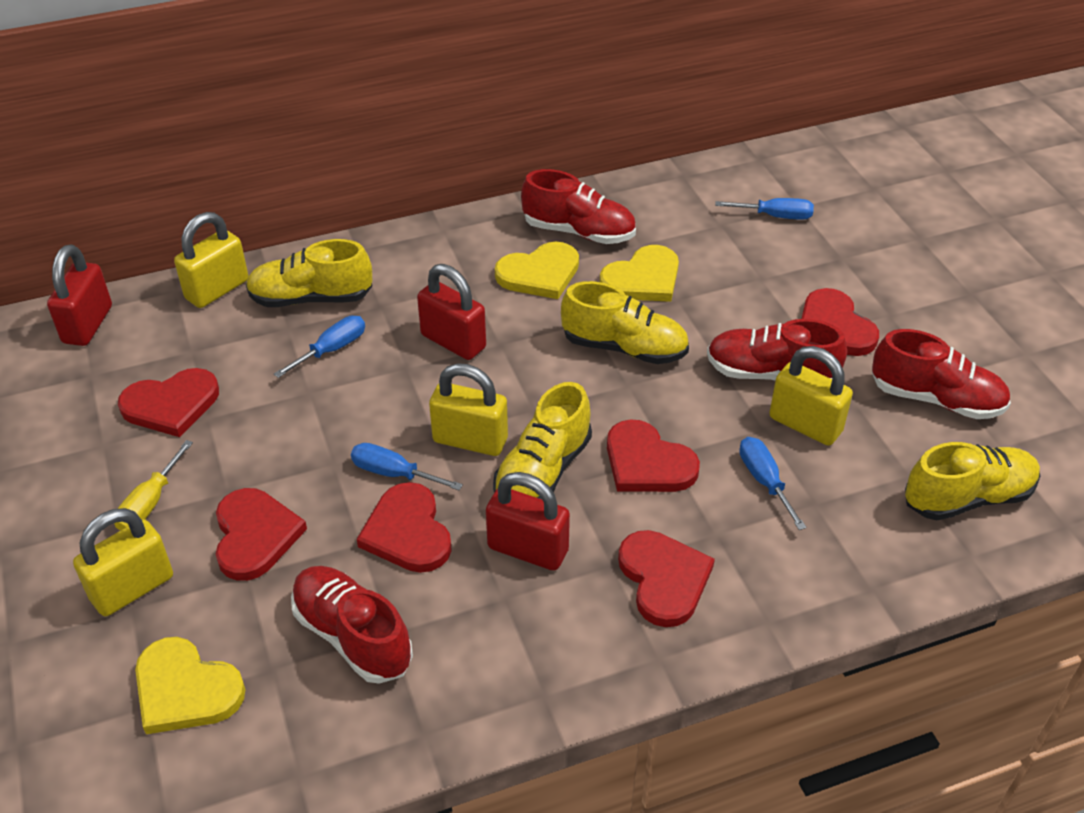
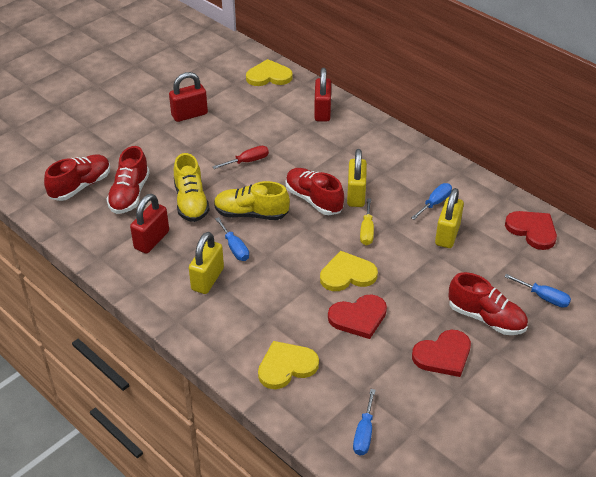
red heart: 6 -> 3
red screwdriver: 0 -> 1
yellow padlock: 4 -> 3
yellow shoe: 4 -> 2

